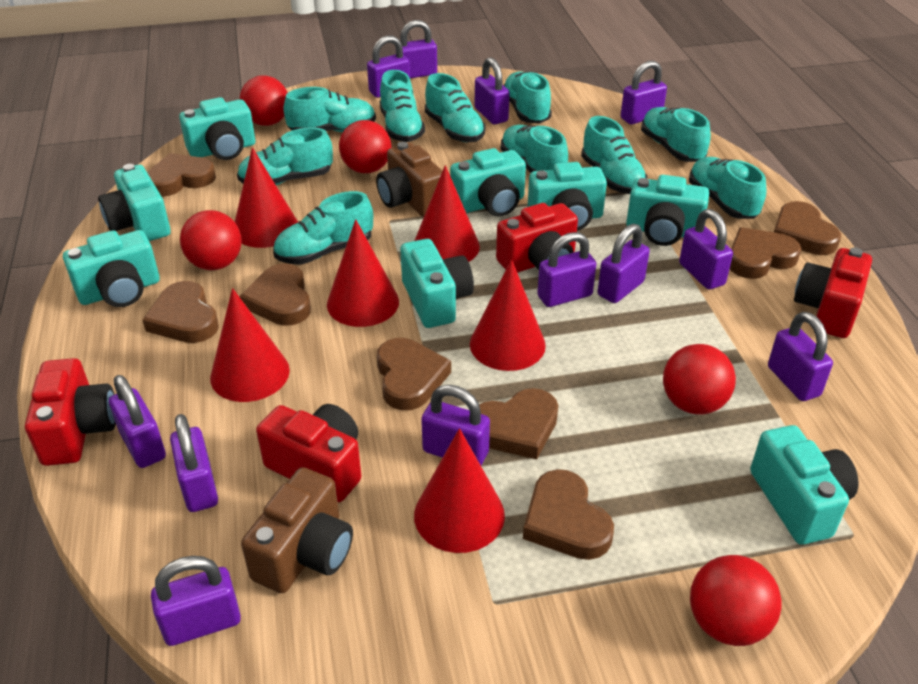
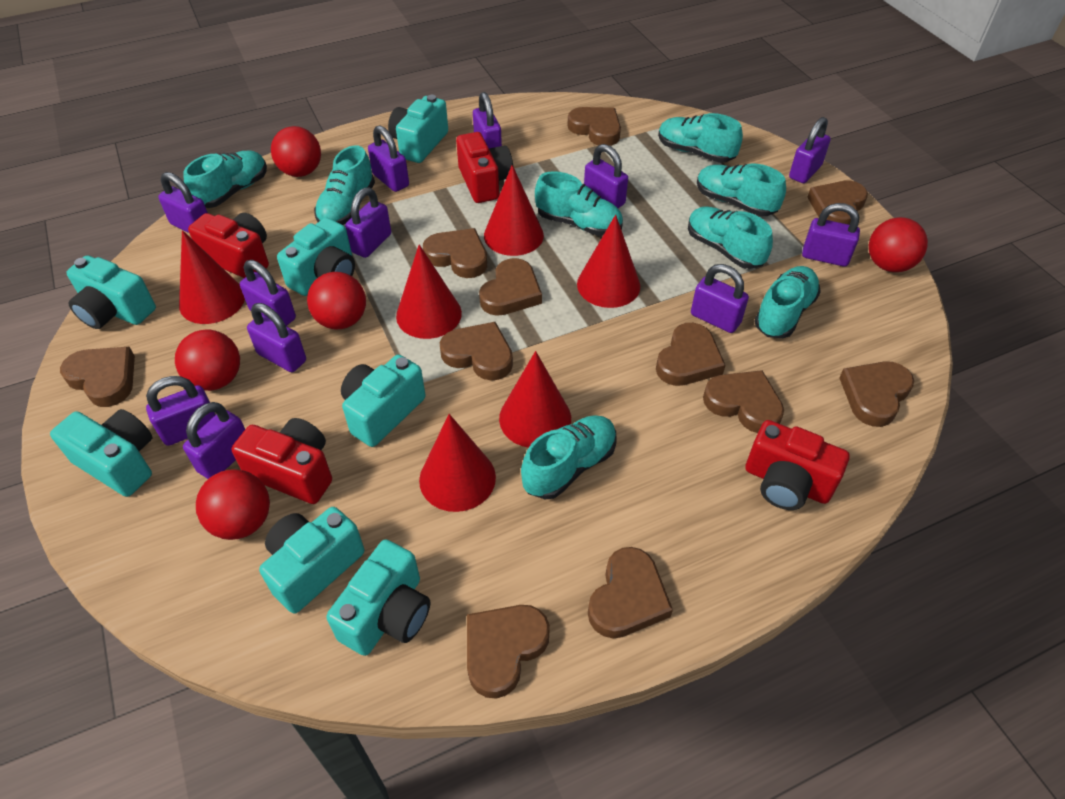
brown camera: 2 -> 0
brown heart: 8 -> 11
turquoise camera: 8 -> 7
turquoise shoe: 10 -> 8

